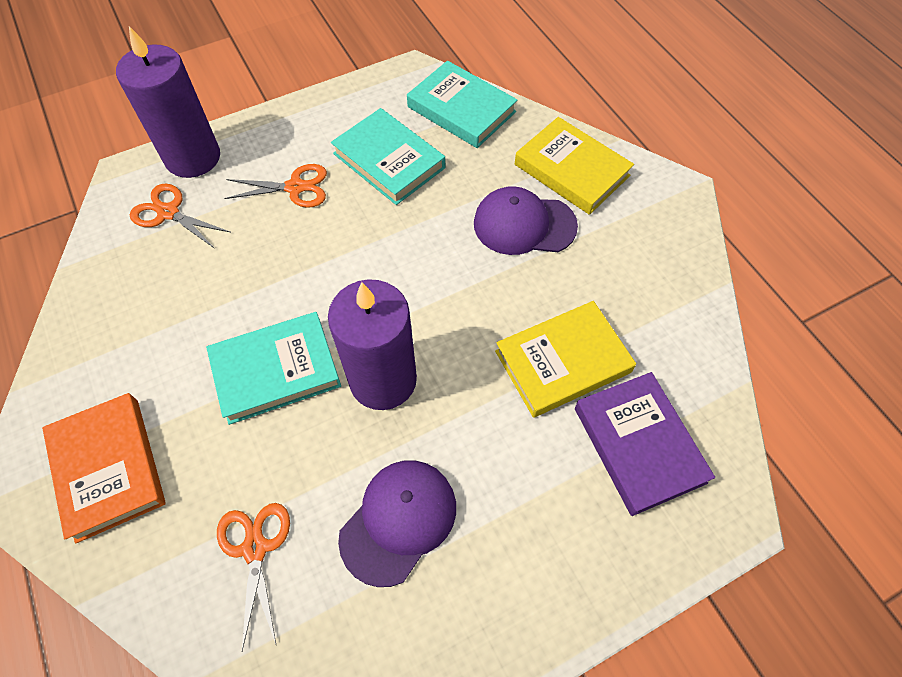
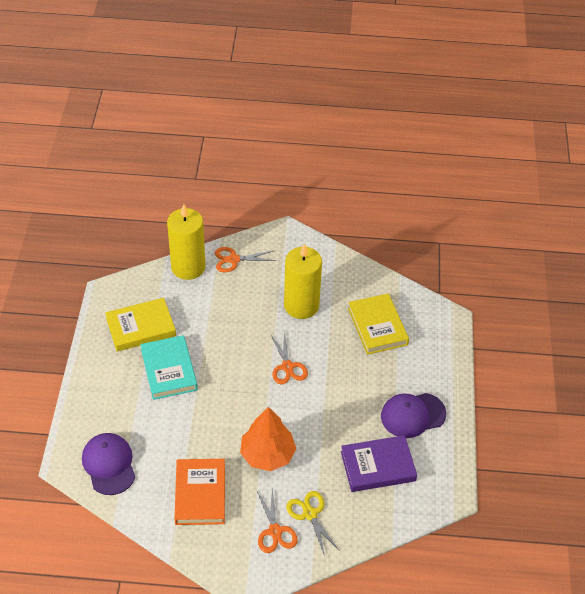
orange tree: 0 -> 1
purple candle: 2 -> 0
turquoise book: 3 -> 1
yellow candle: 0 -> 2
yellow scissors: 0 -> 1

